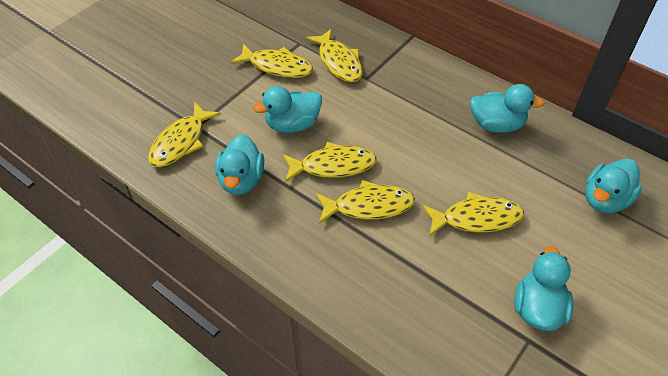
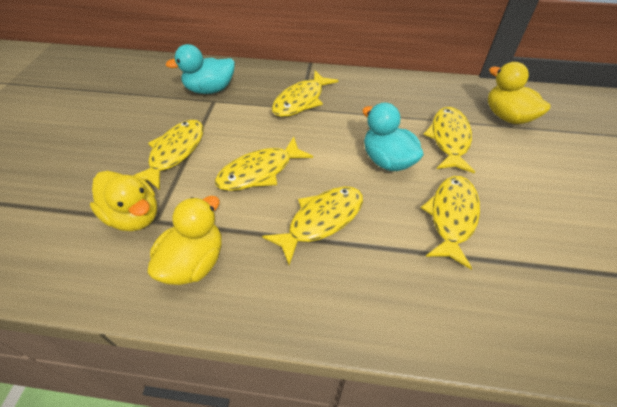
turquoise duck: 5 -> 2
yellow duck: 0 -> 3

